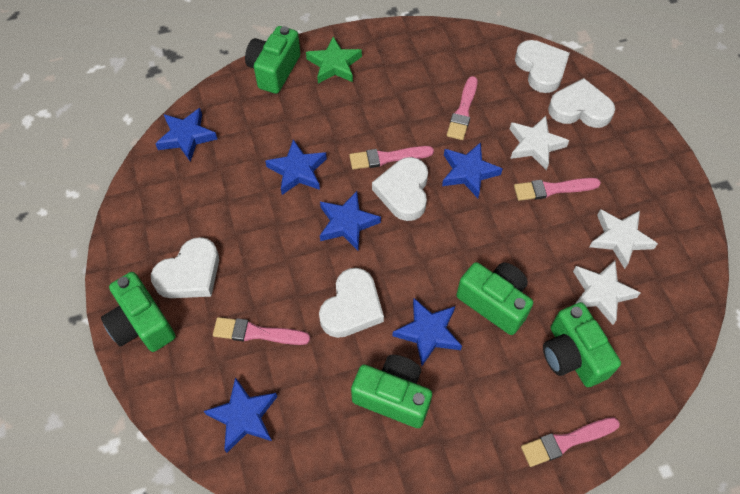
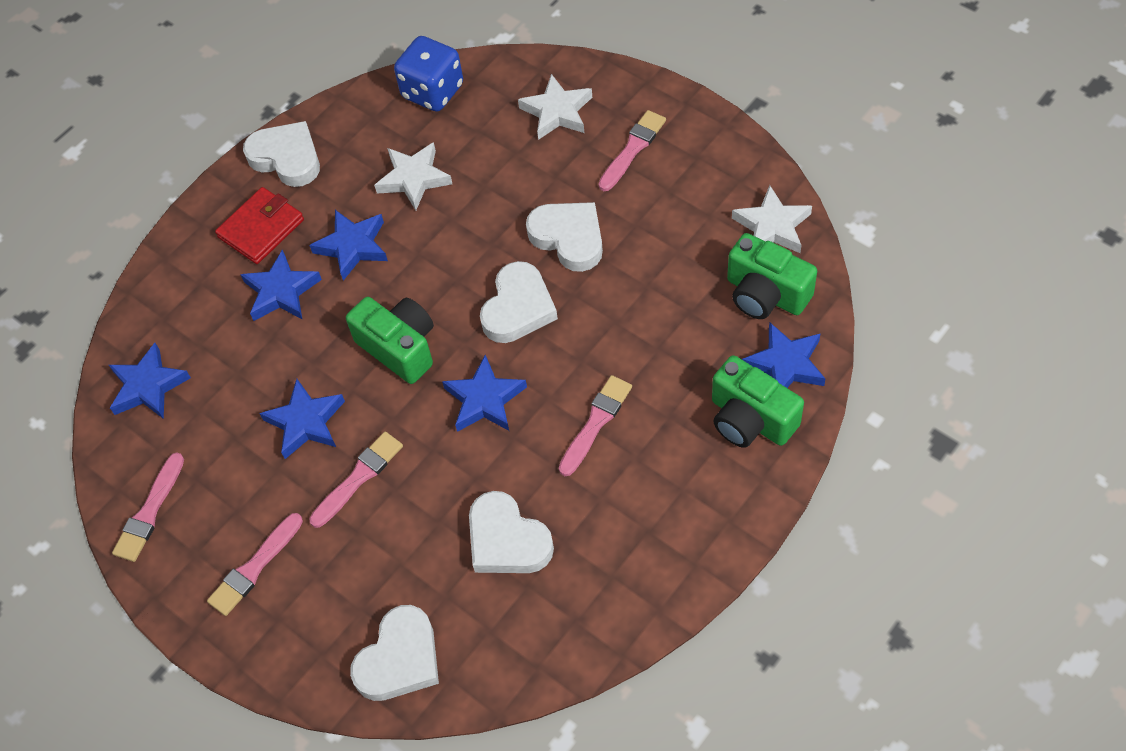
blue dice: 0 -> 1
green camera: 5 -> 3
green star: 1 -> 0
red wallet: 0 -> 1

